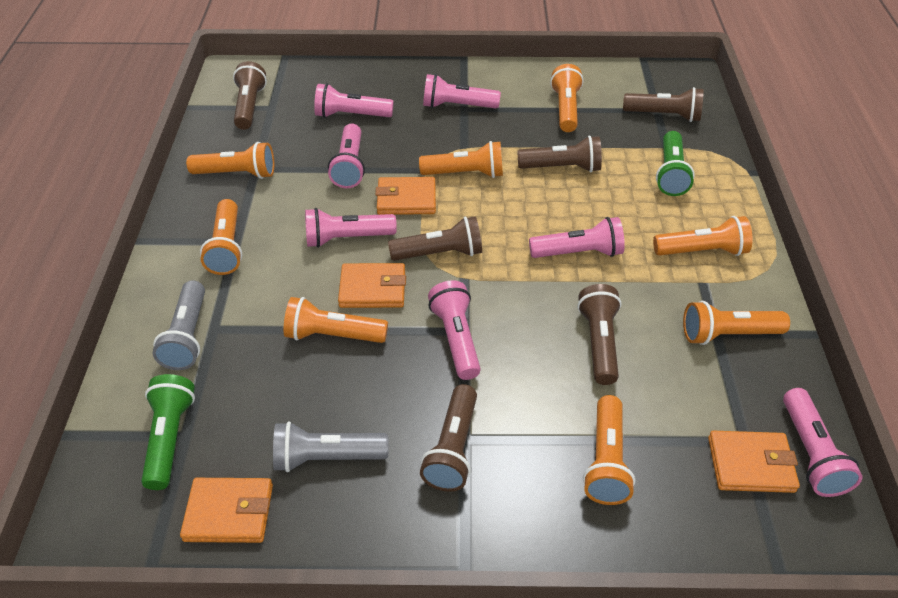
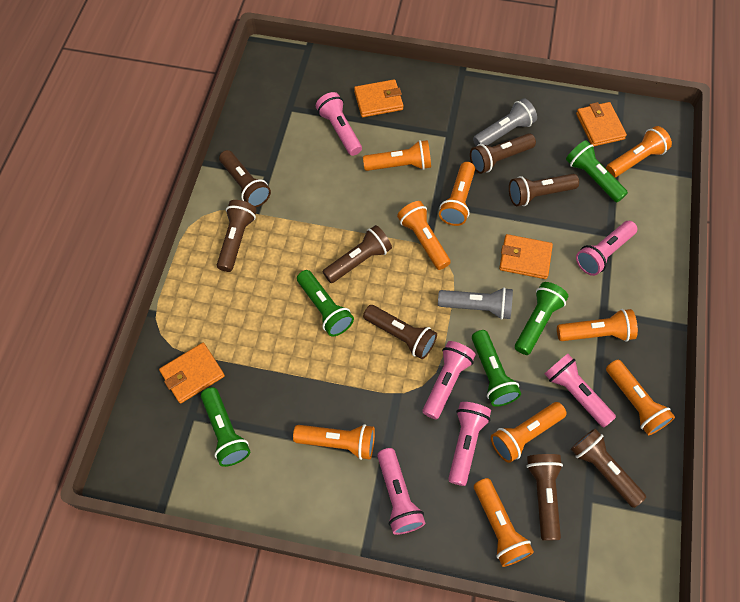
brown flashlight: 6 -> 8
green flashlight: 2 -> 5
orange flashlight: 8 -> 9
pink flashlight: 7 -> 6

